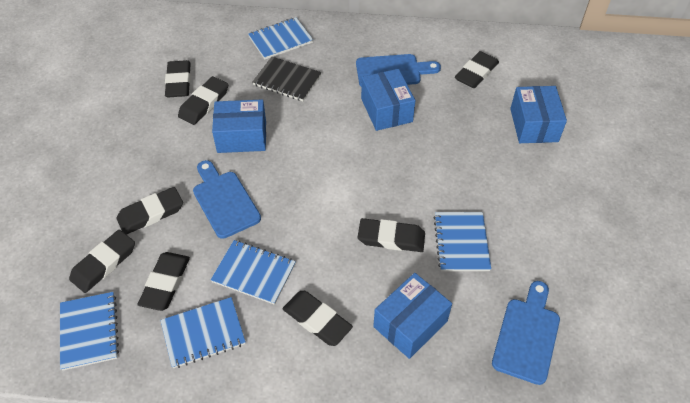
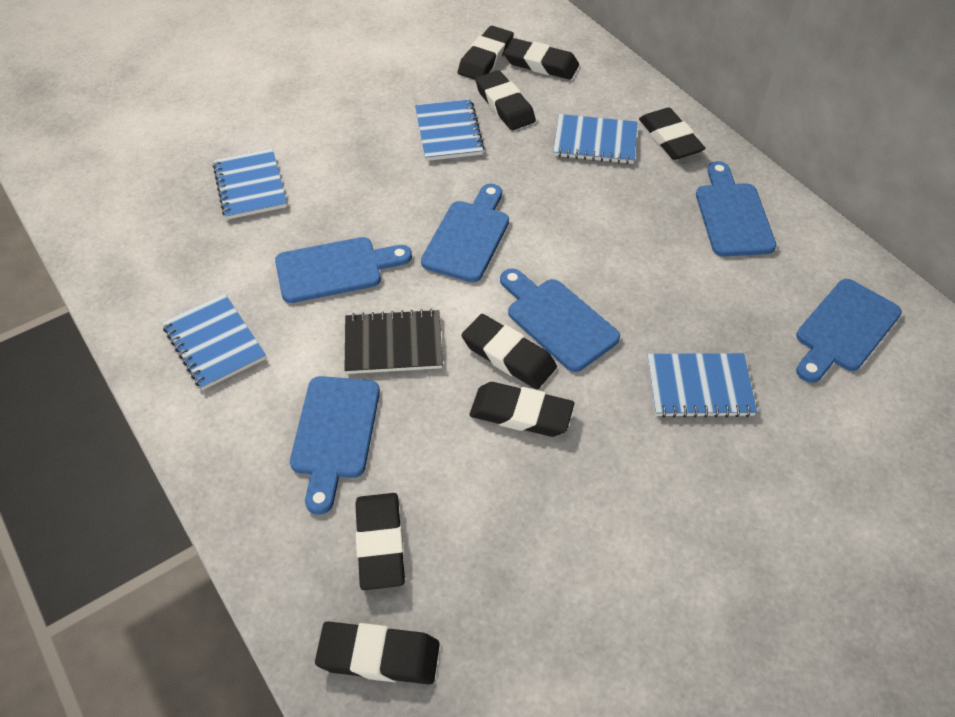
blue box: 4 -> 0
blue cutting board: 3 -> 6

